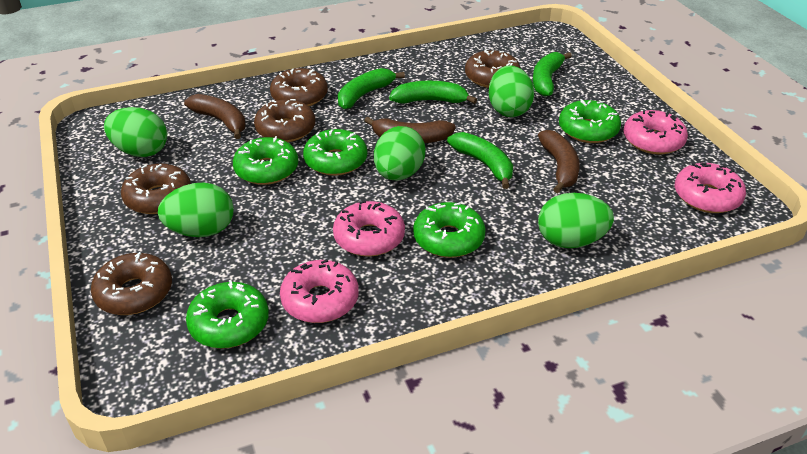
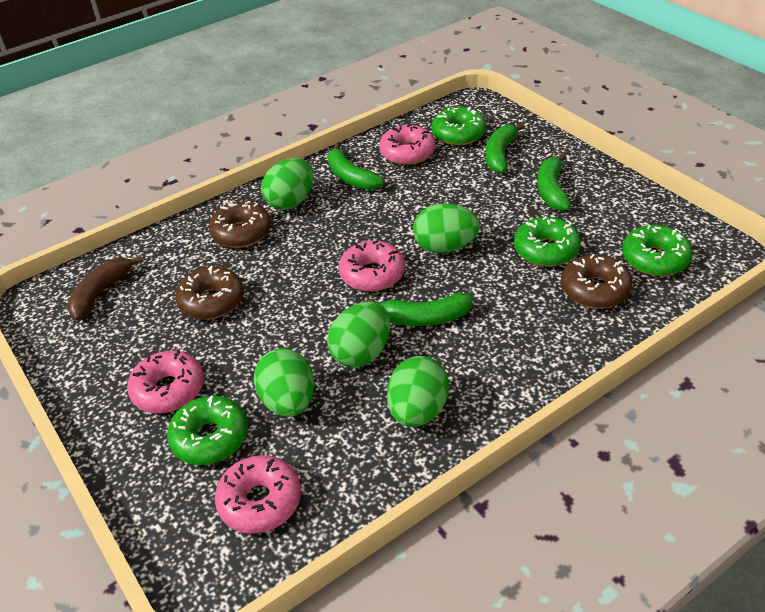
brown banana: 3 -> 1
brown donut: 5 -> 3
green donut: 5 -> 4

